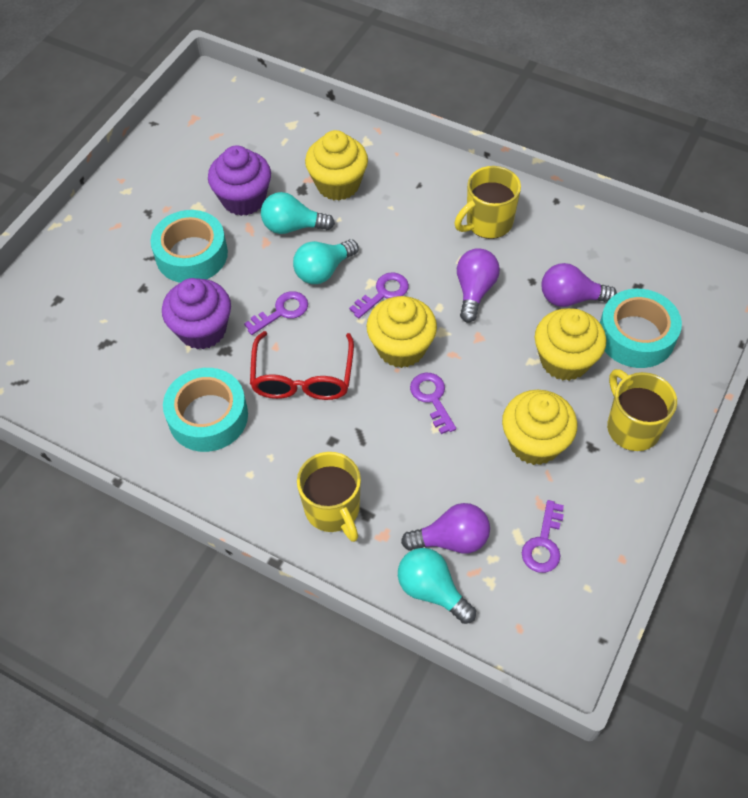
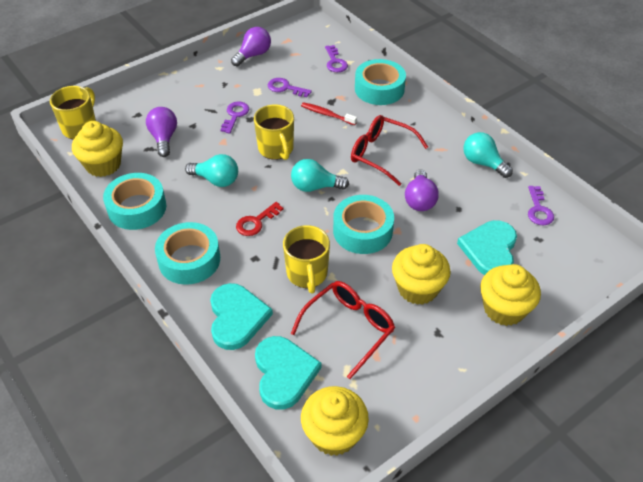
purple cupcake: 2 -> 0
red glasses: 1 -> 2
red key: 0 -> 1
red toothbrush: 0 -> 1
turquoise heart: 0 -> 3
turquoise tape: 3 -> 4

